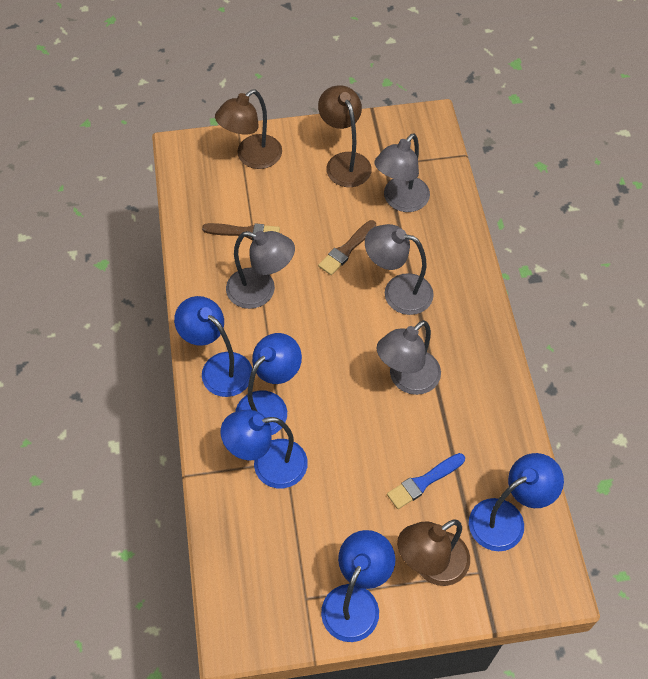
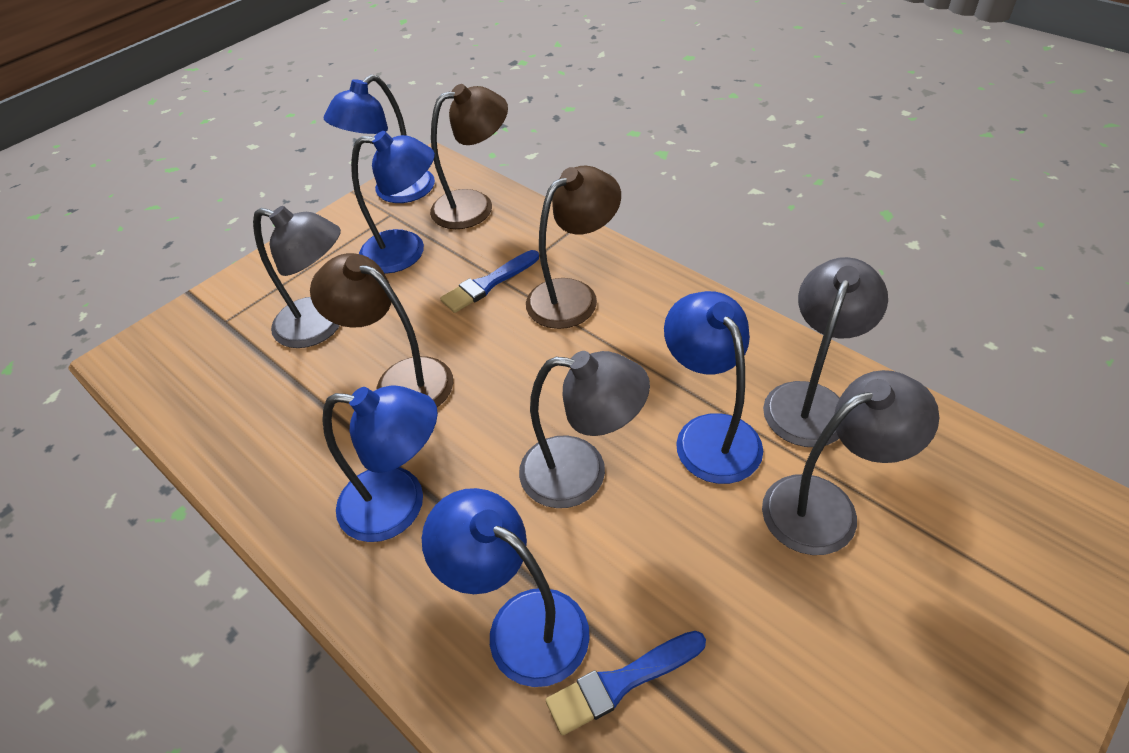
blue brush: 1 -> 2
brown brush: 2 -> 0

